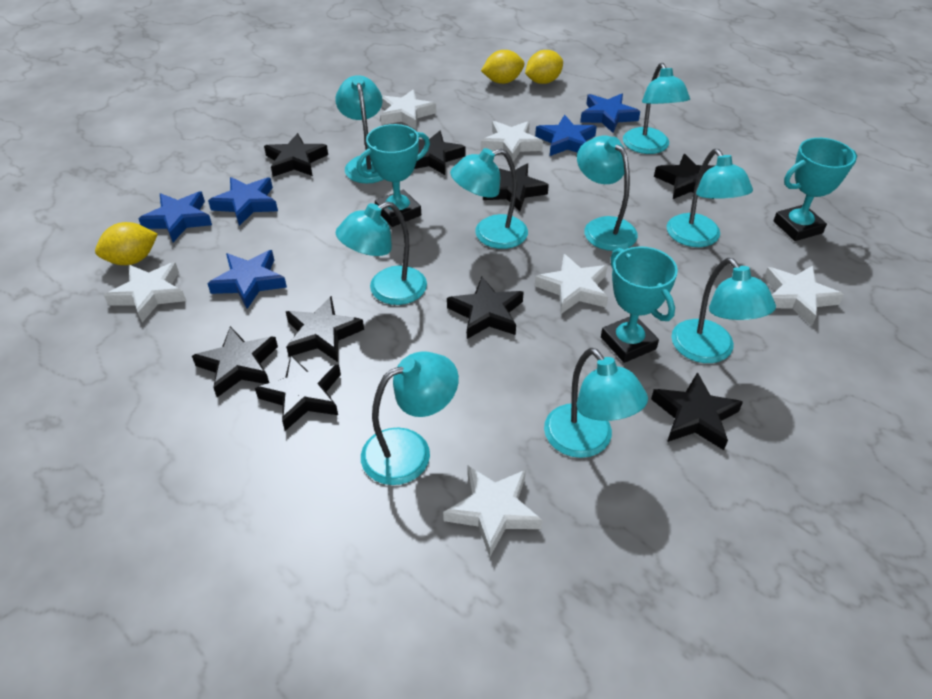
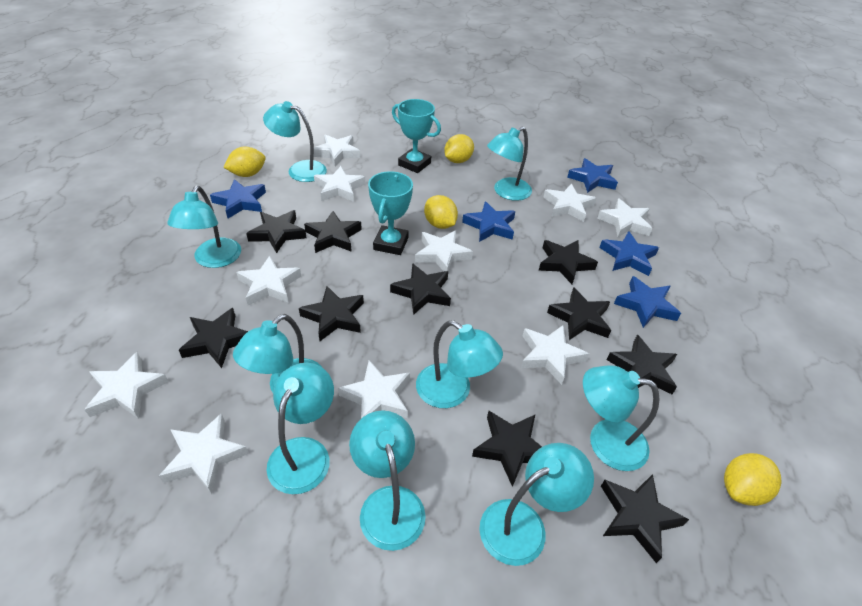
black star: 9 -> 10
turquoise trophy: 3 -> 2
white star: 6 -> 10
yellow lemon: 3 -> 4

